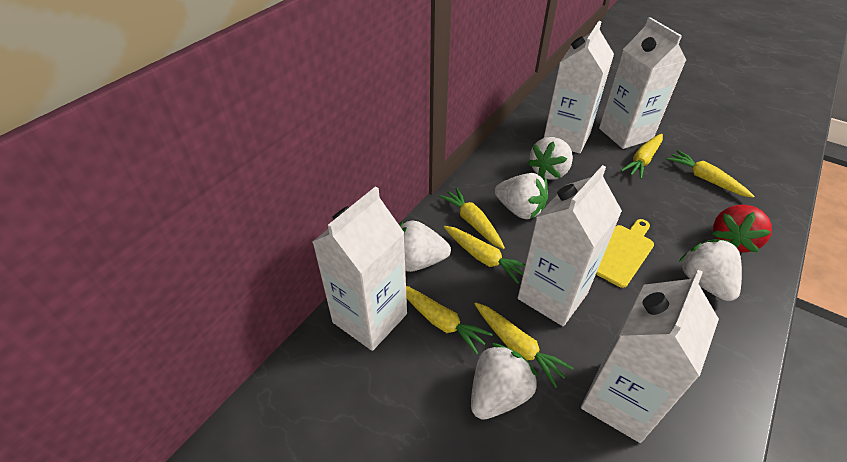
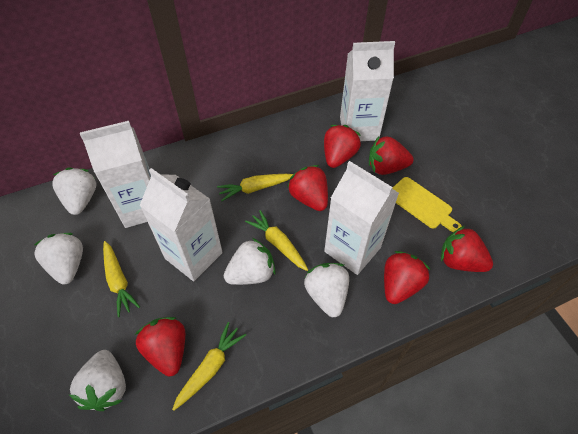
red strawberry: 1 -> 6
white carton: 5 -> 4
yellow carrot: 6 -> 4

